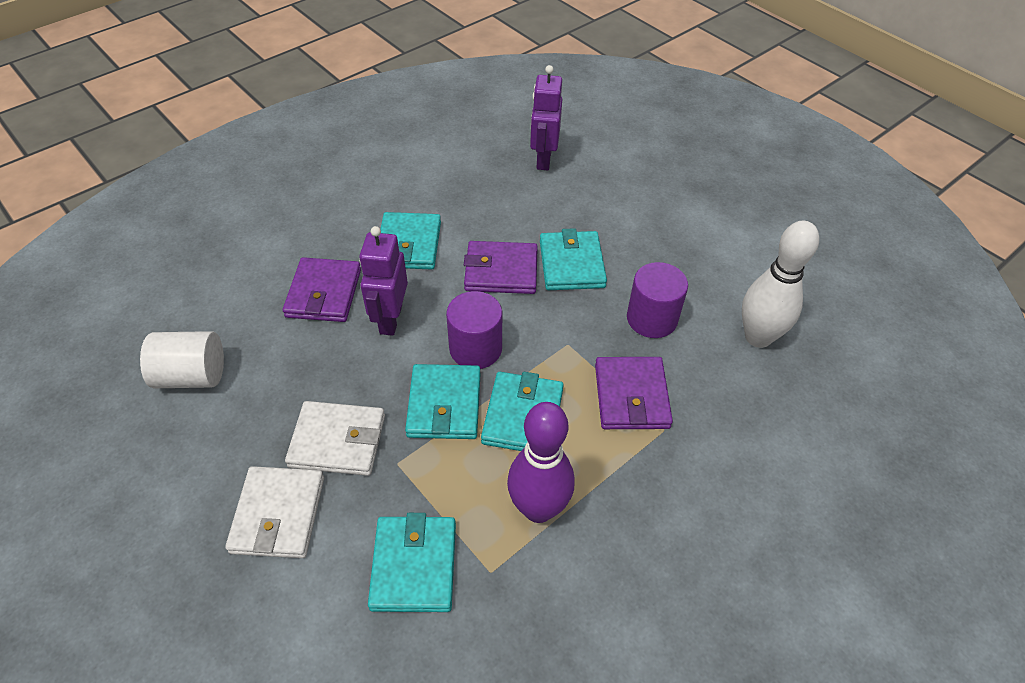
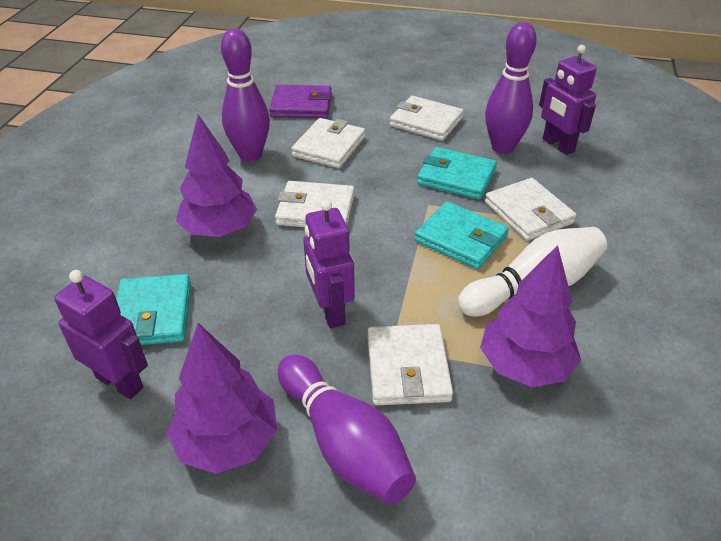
purple bowling pin: 1 -> 3
purple cylinder: 2 -> 0
purple robot: 2 -> 3
purple tree: 0 -> 3
purple wallet: 3 -> 1
turquoise wallet: 5 -> 3
white cylinder: 1 -> 0
white wallet: 2 -> 5

